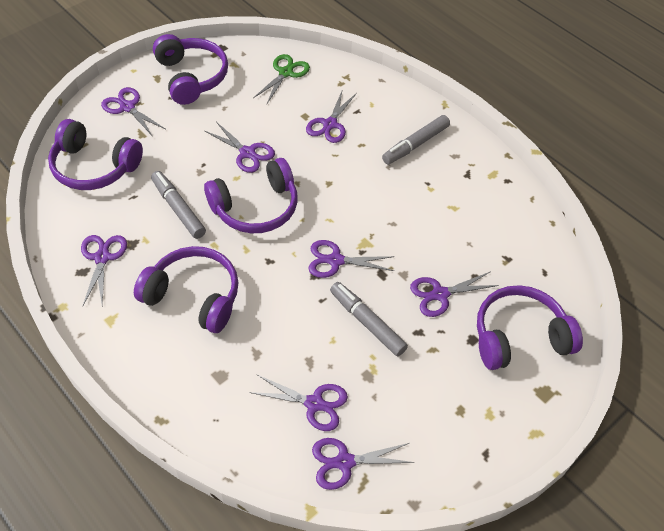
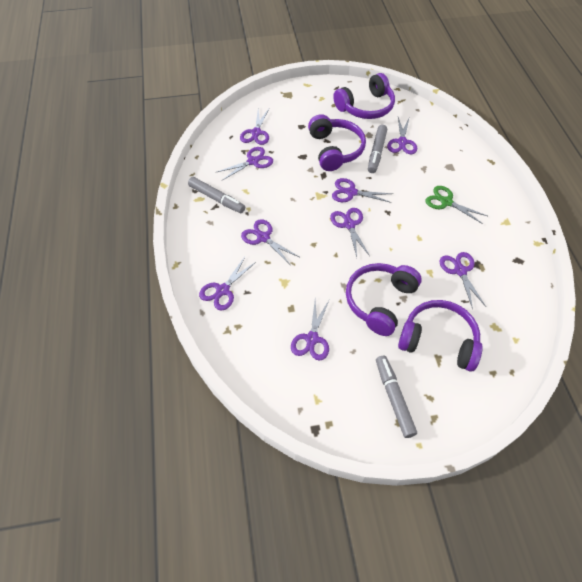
purple headphones: 5 -> 4
purple scissors: 8 -> 9

